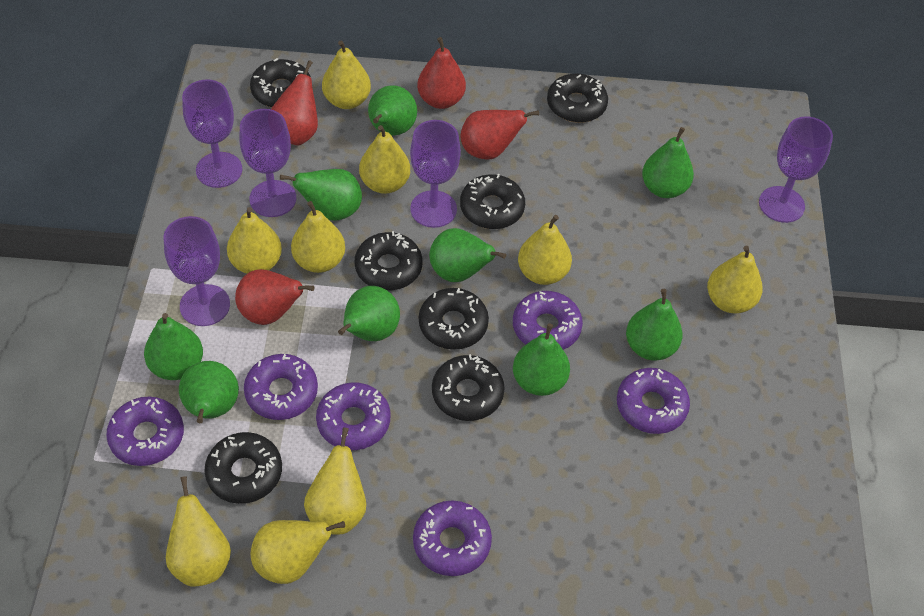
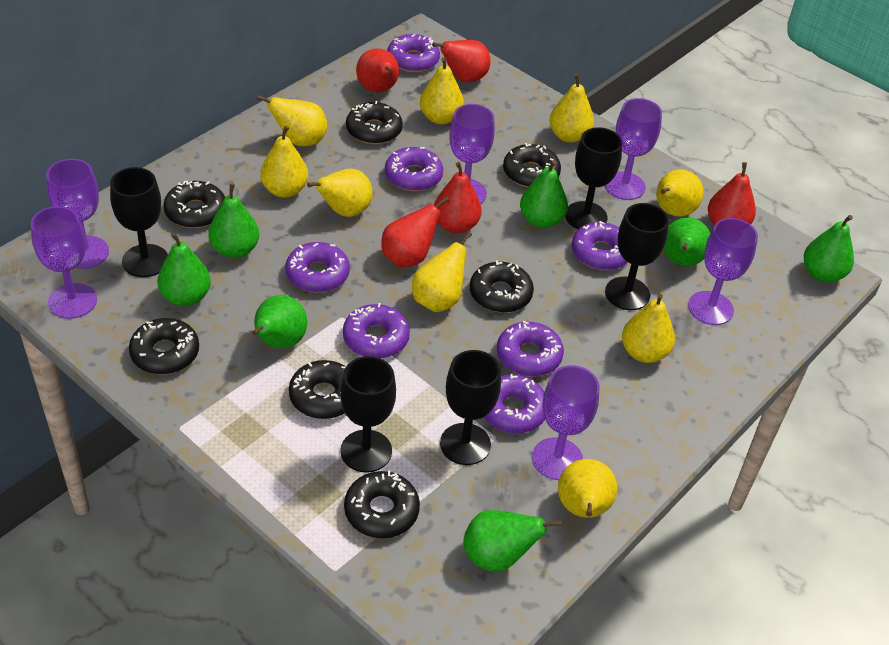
black goblet: 0 -> 5
green pear: 9 -> 7
purple donut: 6 -> 7
purple goblet: 5 -> 6
red pear: 4 -> 5

